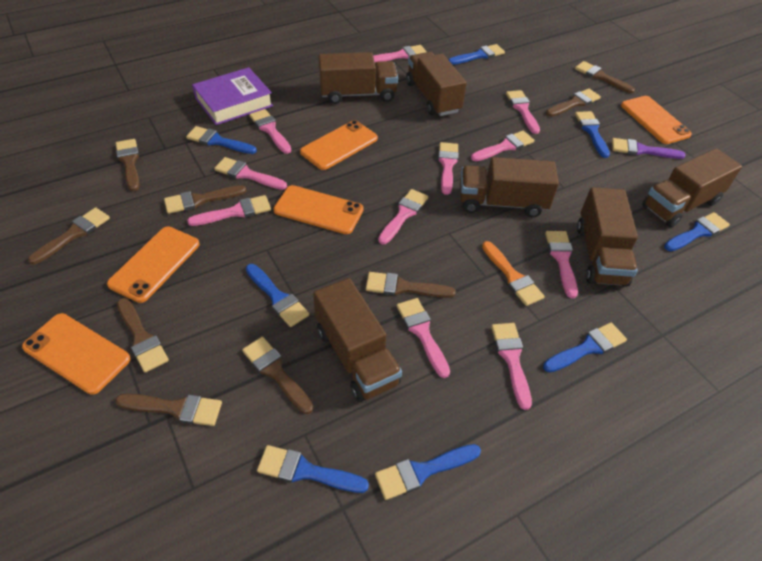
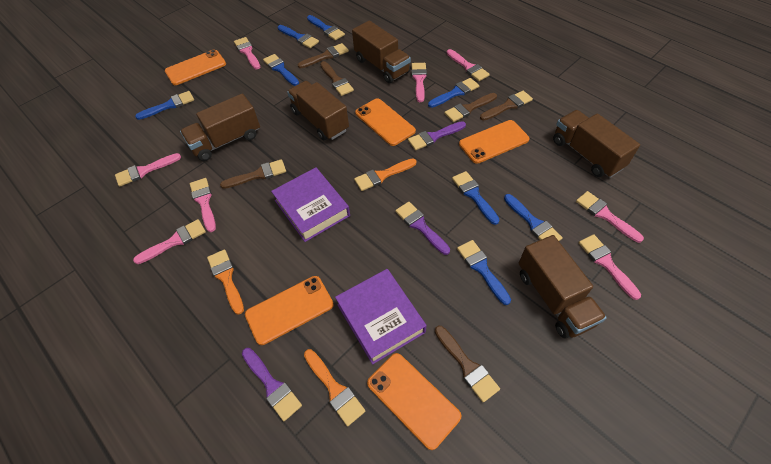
brown brush: 9 -> 6
brown truck: 6 -> 5
orange brush: 1 -> 3
pink brush: 11 -> 8
purple book: 1 -> 2
purple brush: 1 -> 3

